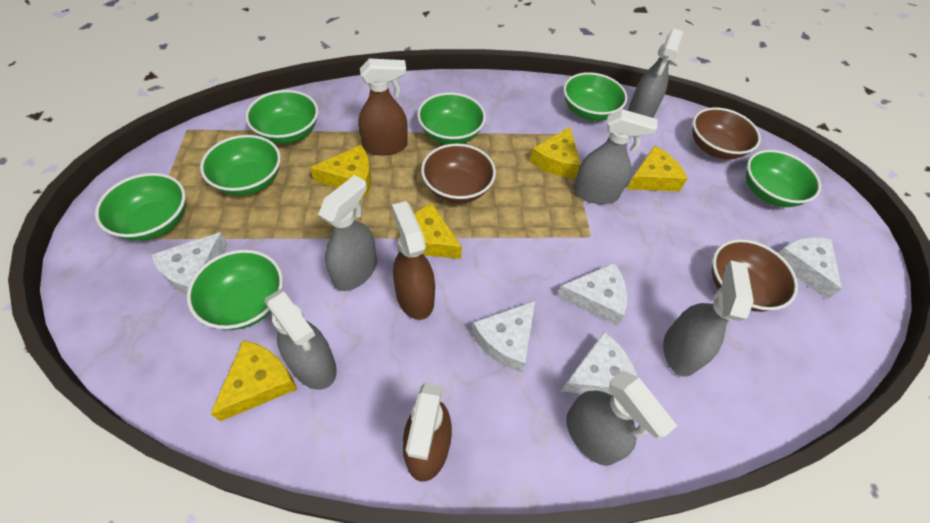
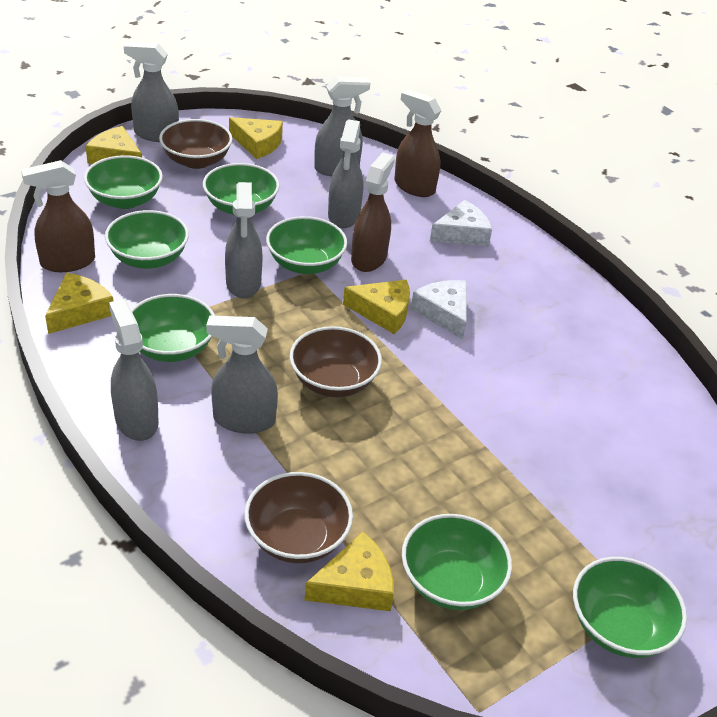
white cheese: 5 -> 2

